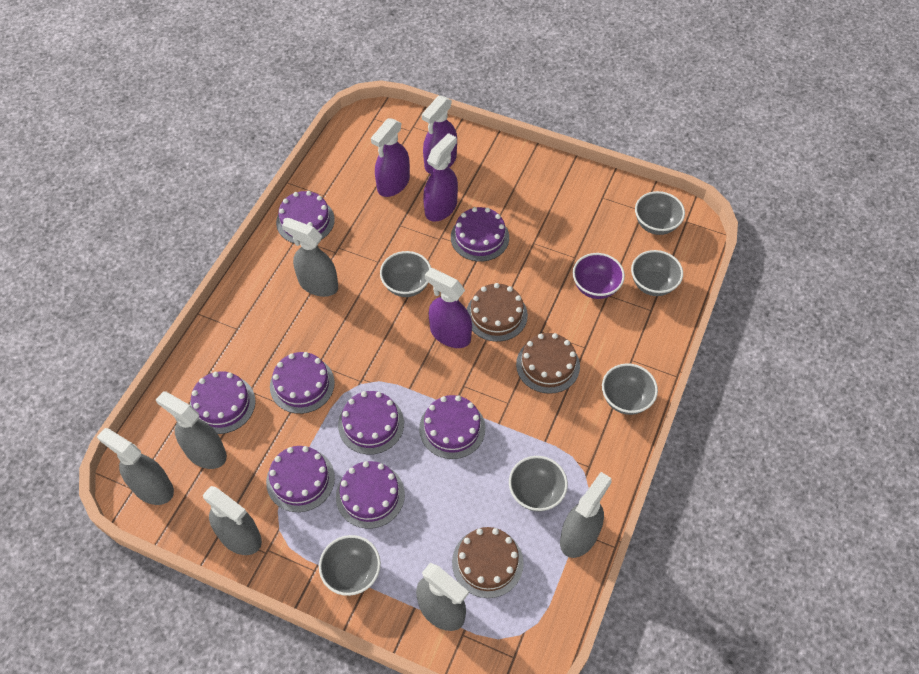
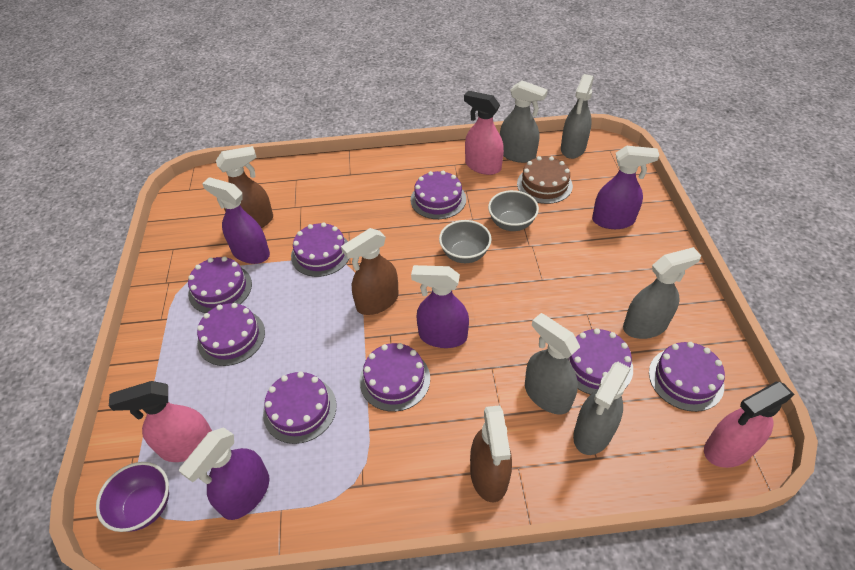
brown cake: 3 -> 1
brown spray bottle: 0 -> 3
grey bowl: 6 -> 2
grey spray bottle: 6 -> 5
pink spray bottle: 0 -> 3

